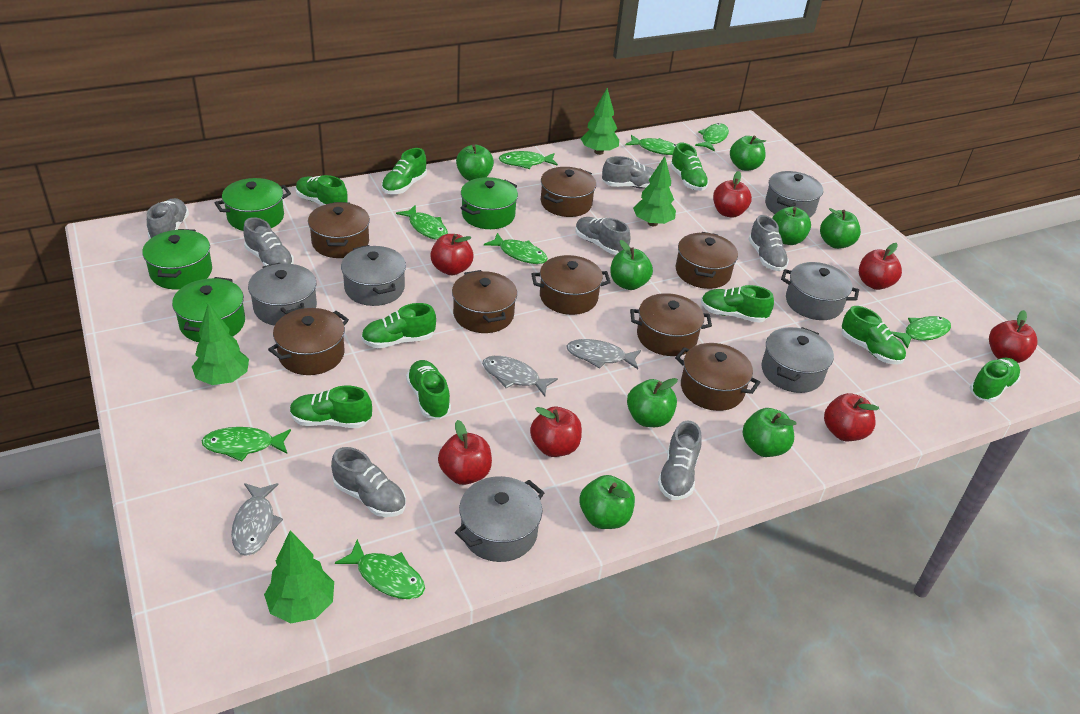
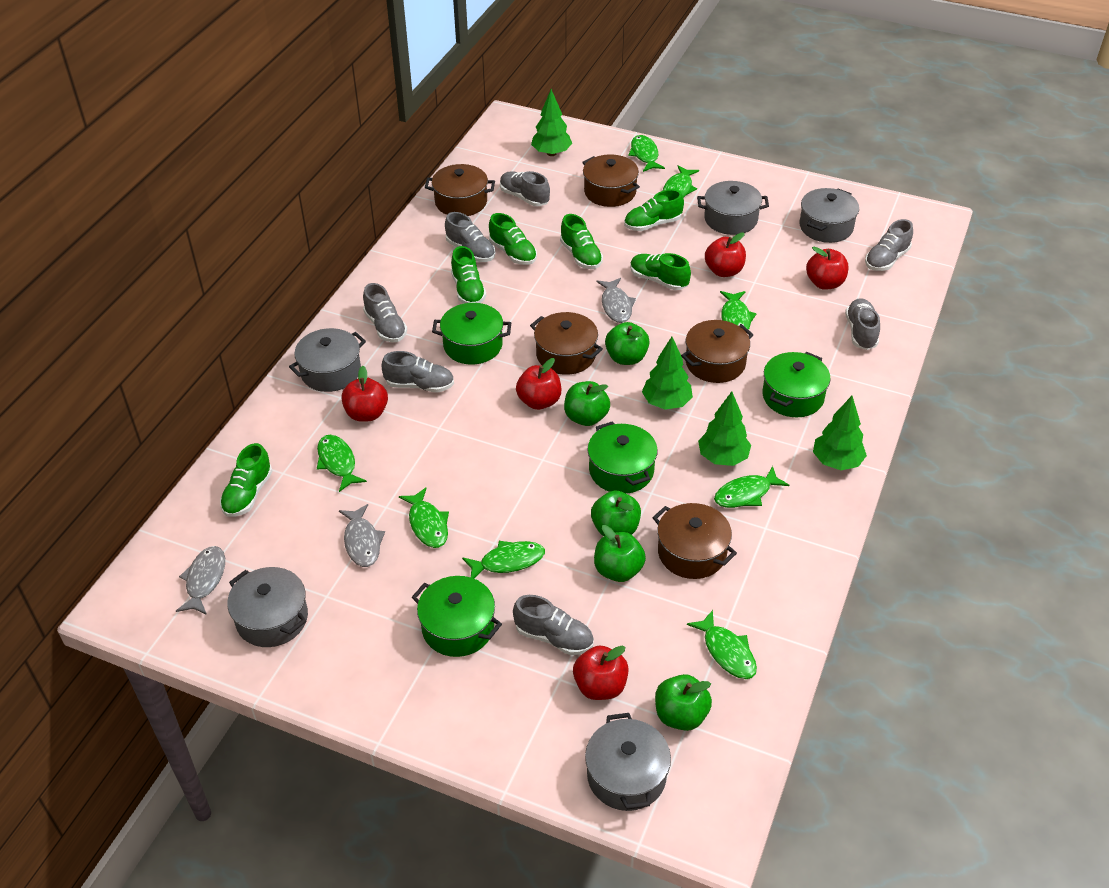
brown pot: 8 -> 5
green apple: 8 -> 5
green shoe: 9 -> 6
grey pot: 6 -> 5
red apple: 7 -> 5

